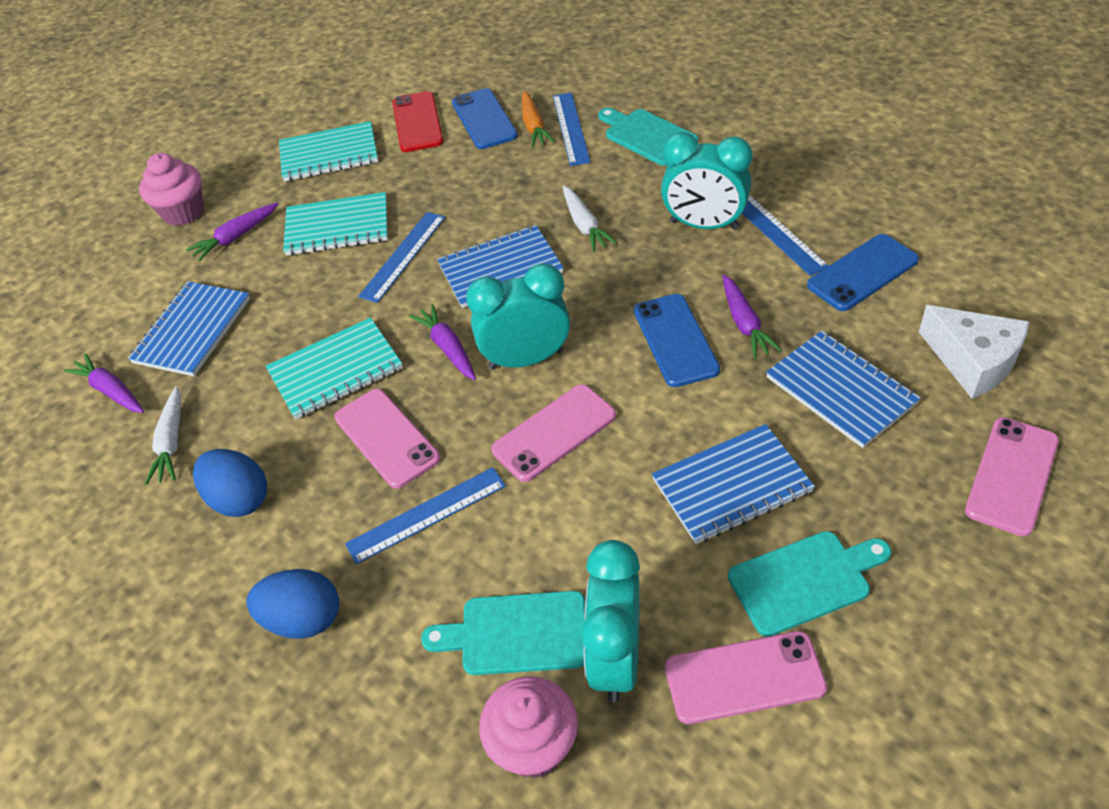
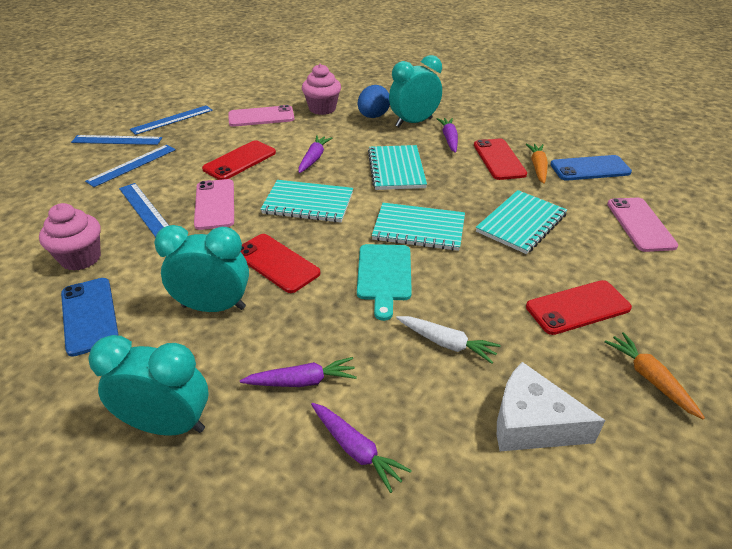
blue egg: 2 -> 1
blue notebook: 4 -> 0
blue phone: 3 -> 2
orange carrot: 1 -> 2
pink phone: 4 -> 3
red phone: 1 -> 4
turquoise cutting board: 3 -> 1
turquoise notebook: 3 -> 4
white carrot: 2 -> 1

